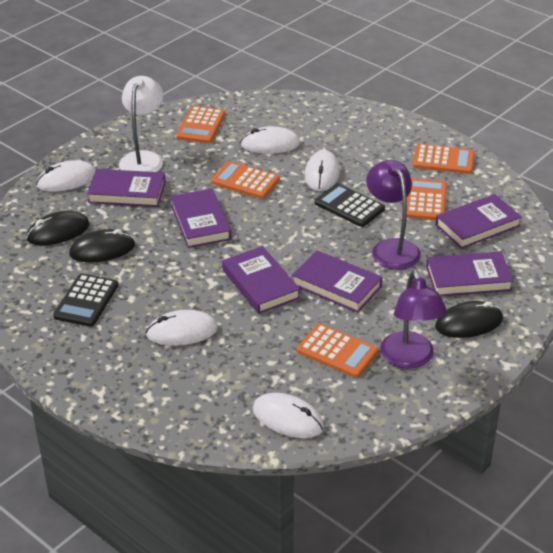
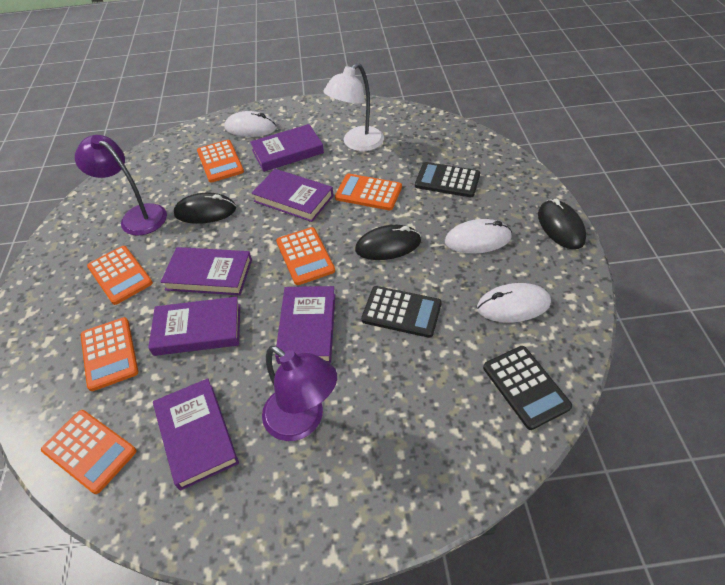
black calculator: 2 -> 3
orange calculator: 5 -> 6
white mouse: 5 -> 3

